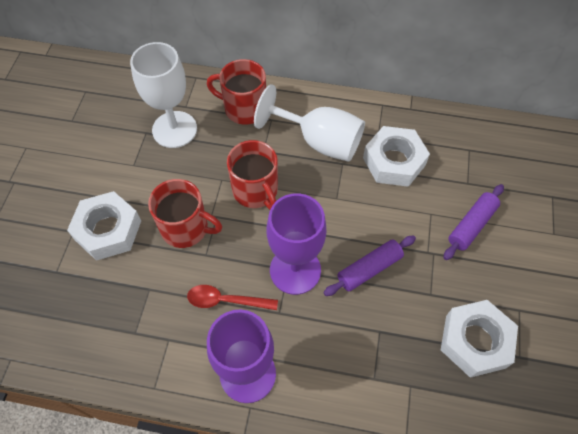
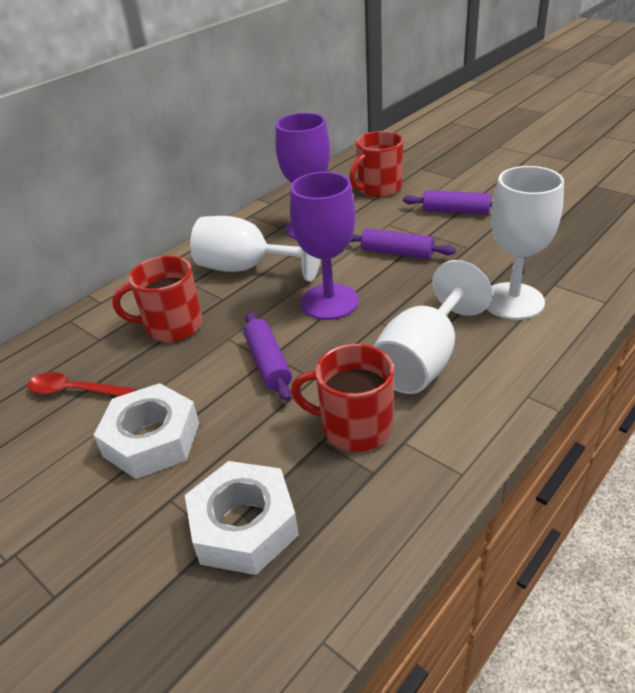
purple rolling pin: 2 -> 3
white goblet: 2 -> 3
white nut: 3 -> 2

